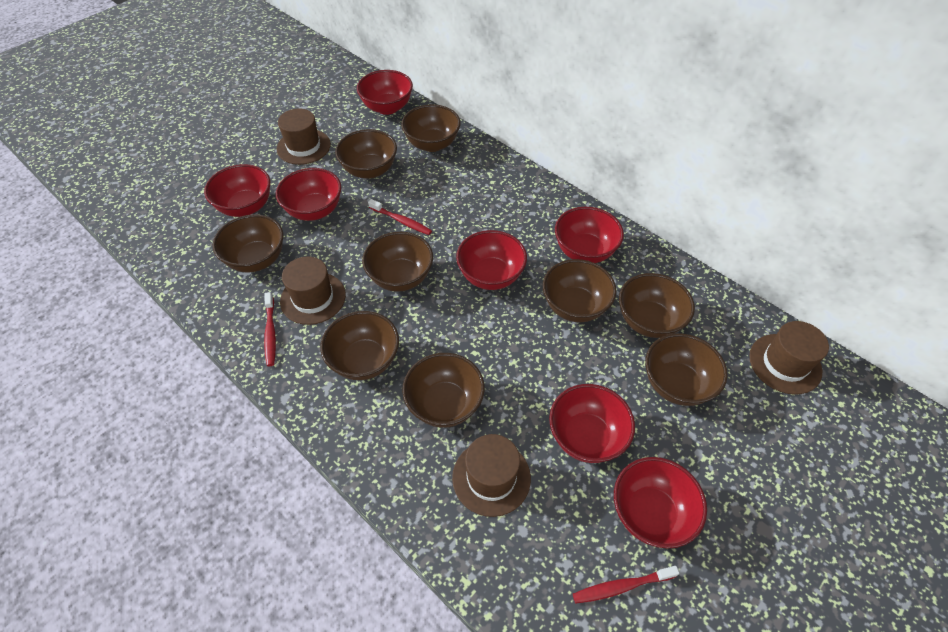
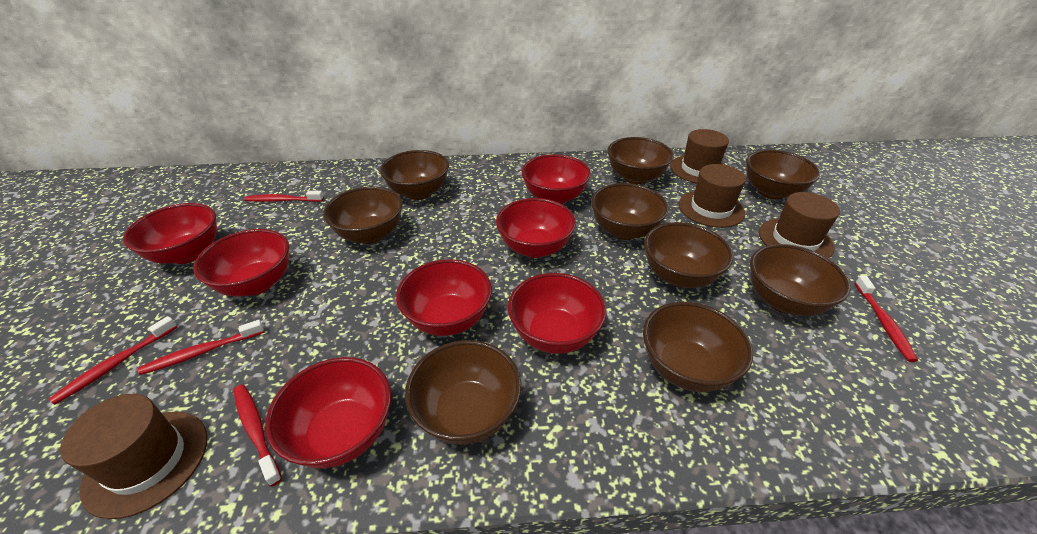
red toothbrush: 3 -> 5

